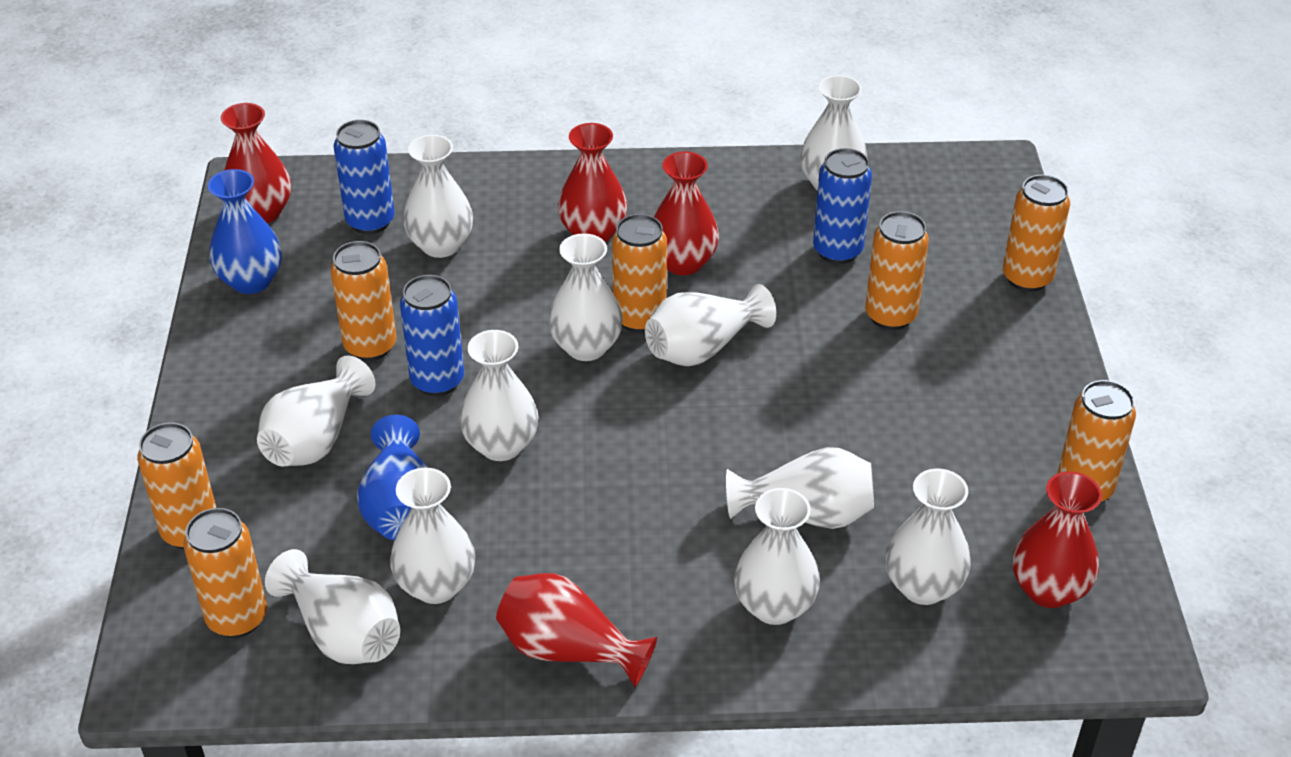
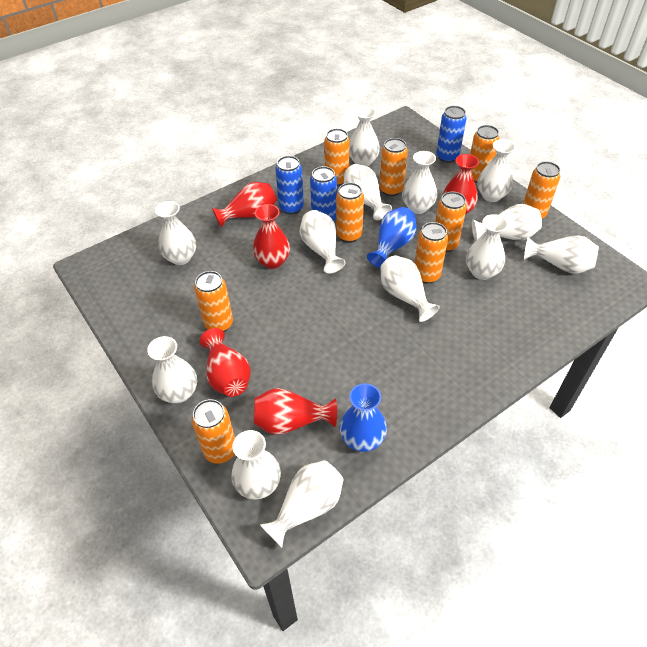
orange can: 7 -> 9
white vase: 11 -> 13

